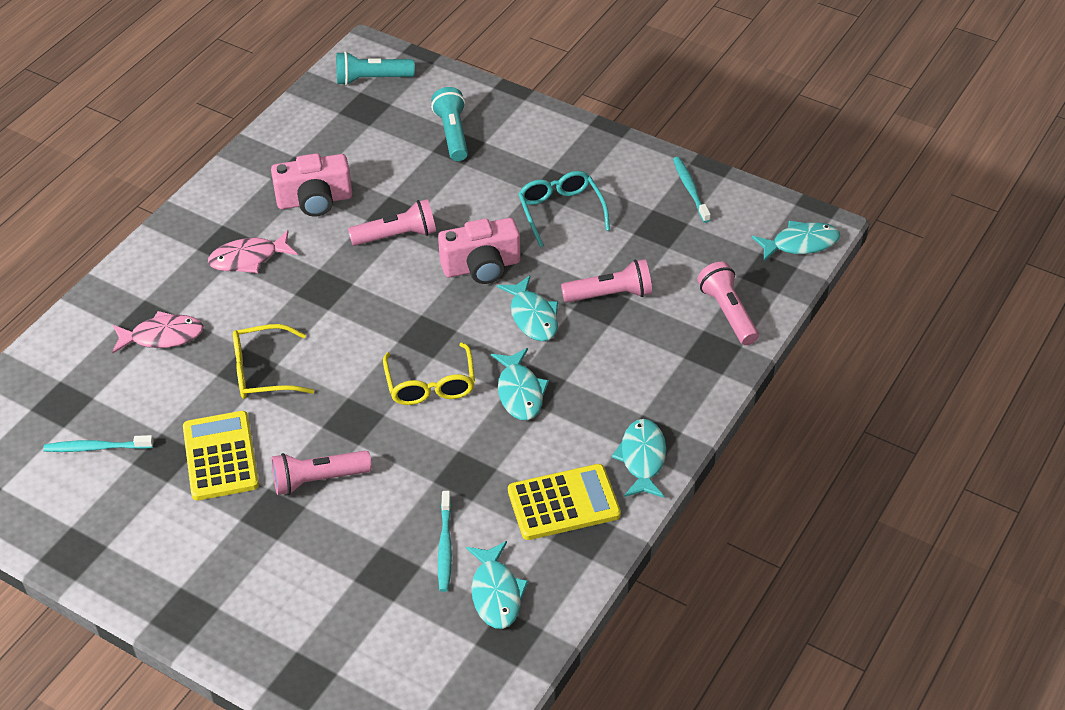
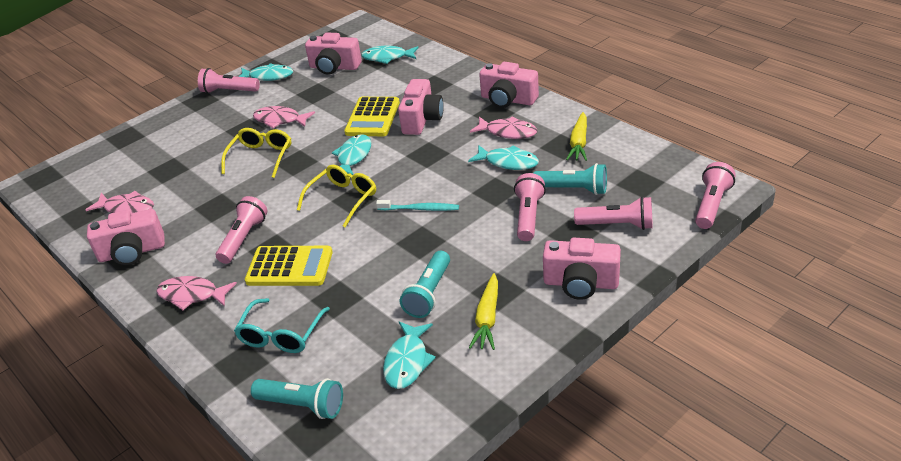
pink camera: 2 -> 5
pink fish: 2 -> 4
pink flashlight: 4 -> 5
turquoise flashlight: 2 -> 3
turquoise toothbrush: 3 -> 1
yellow carrot: 0 -> 2

